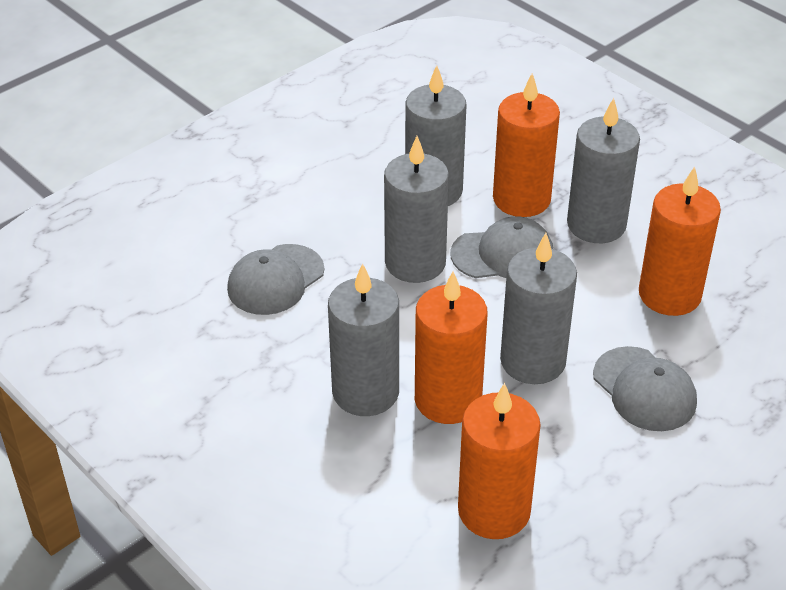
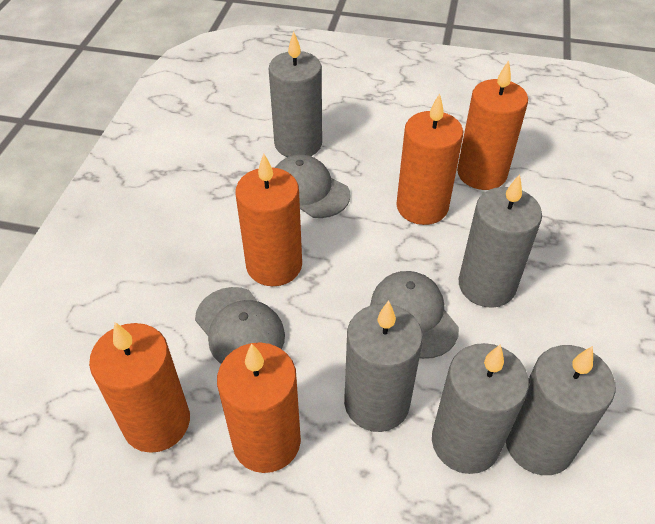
orange candle: 4 -> 5

